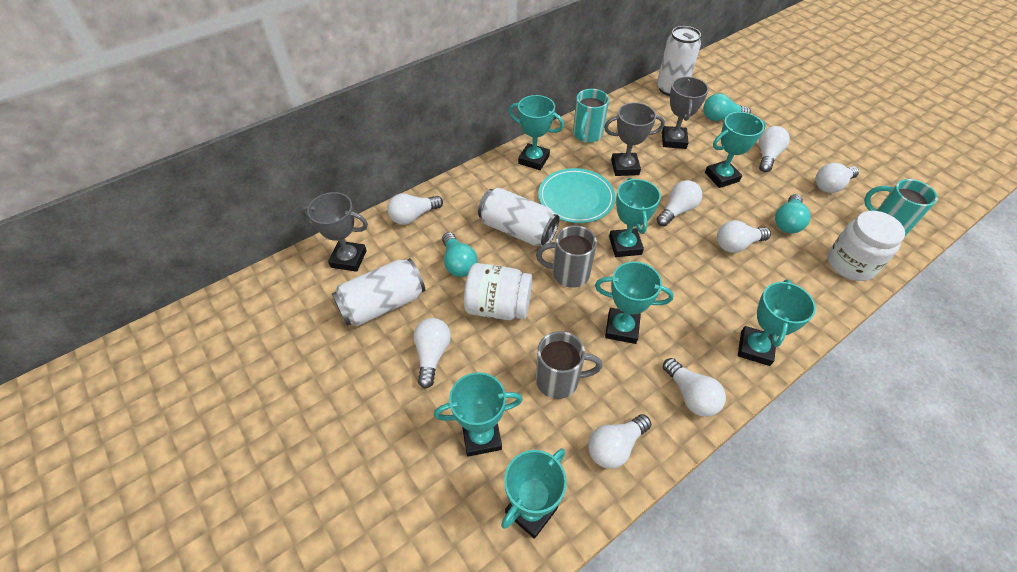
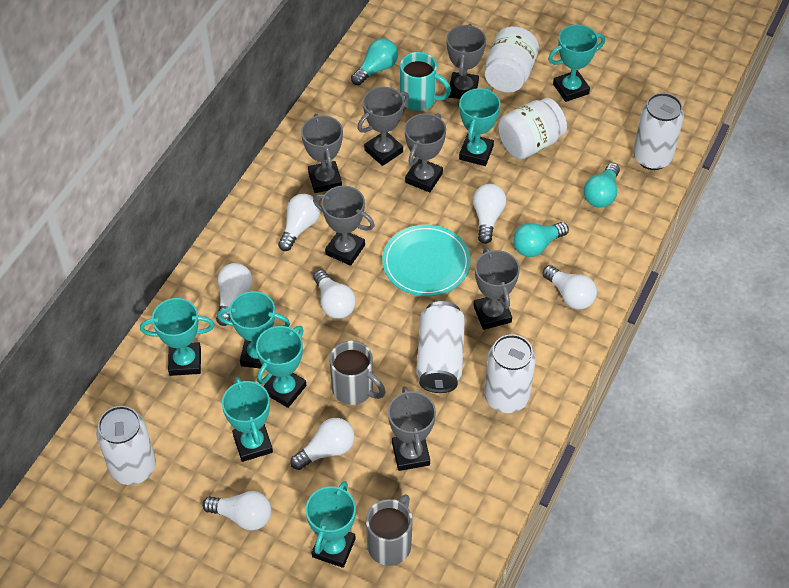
grey trophy: 3 -> 7
turquoise mug: 2 -> 1
white can: 3 -> 4
white light bulb: 8 -> 7

